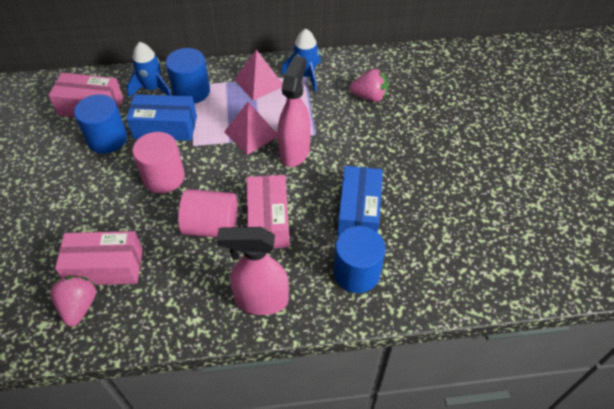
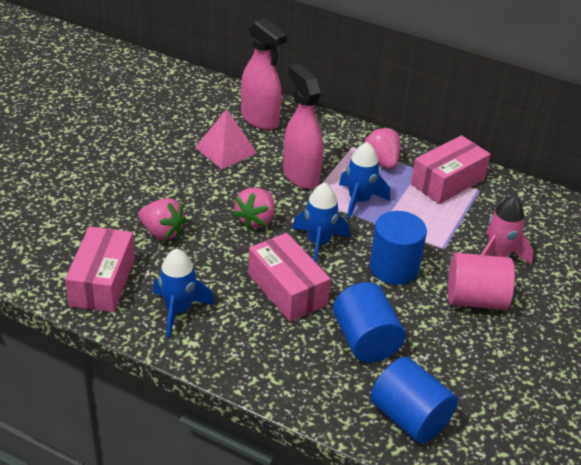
blue box: 2 -> 0
blue rocket: 2 -> 3
pink cylinder: 2 -> 1
pink pyramid: 2 -> 1
pink rocket: 0 -> 1
pink strawberry: 2 -> 3

